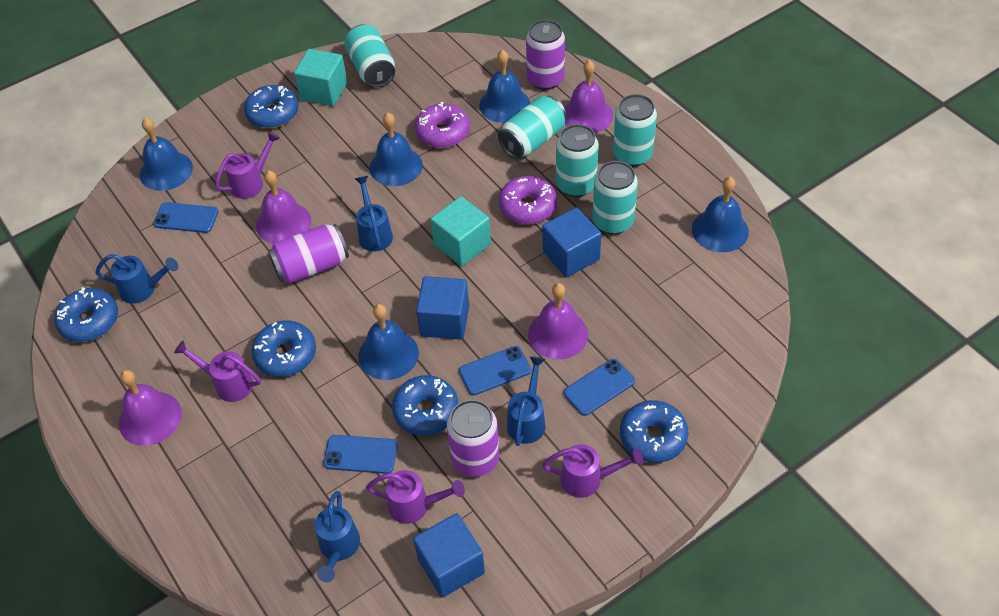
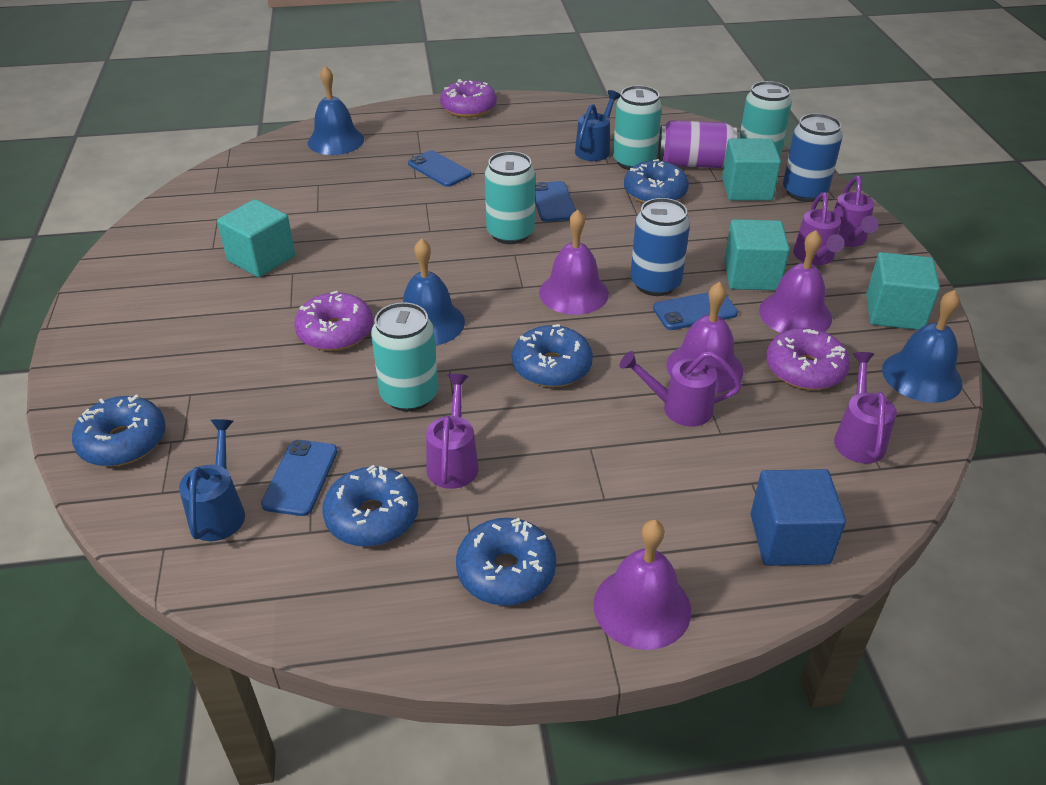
blue bell: 5 -> 3
blue can: 0 -> 2
blue cube: 3 -> 1
blue watering can: 4 -> 2
purple can: 3 -> 1
purple donut: 2 -> 3
purple watering can: 4 -> 5
turquoise can: 5 -> 4
turquoise cube: 2 -> 4

